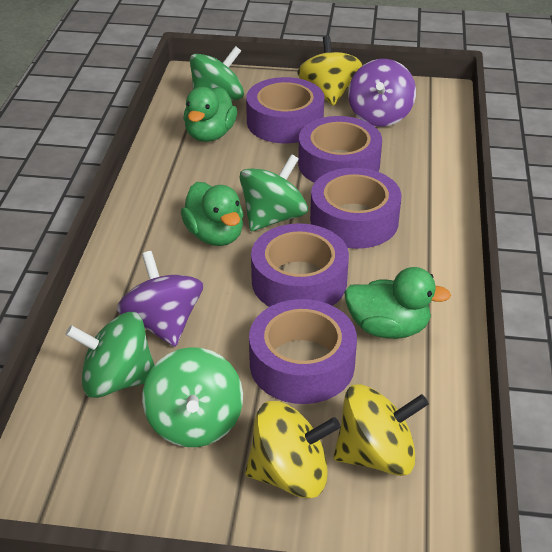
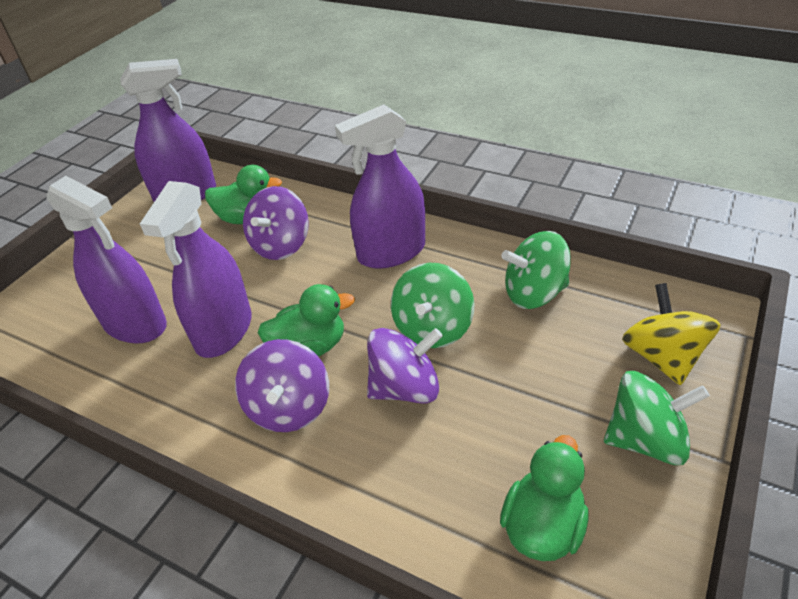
green spinning top: 4 -> 3
purple spinning top: 2 -> 3
purple spray bottle: 0 -> 4
purple tape: 5 -> 0
yellow spinning top: 3 -> 1

